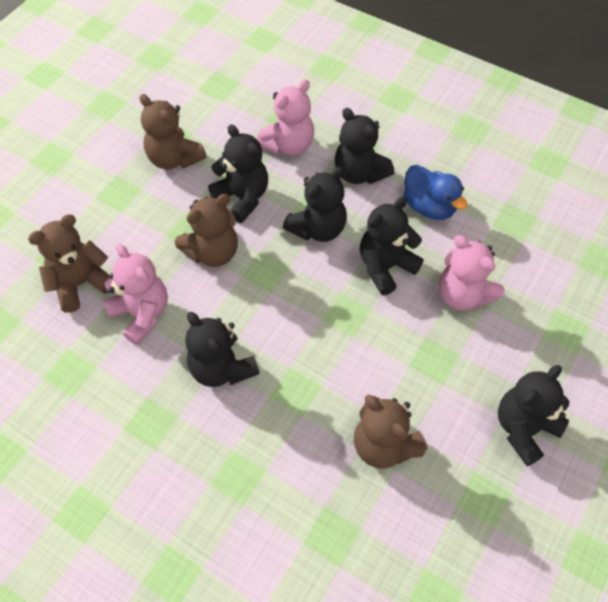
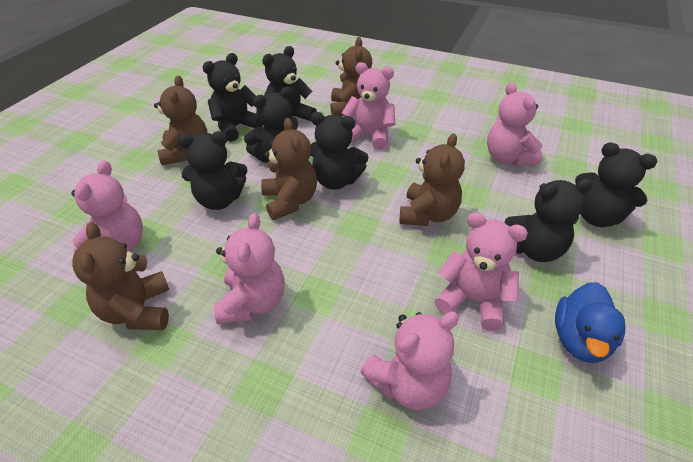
black teddy bear: 6 -> 7
brown teddy bear: 4 -> 5
pink teddy bear: 3 -> 6

